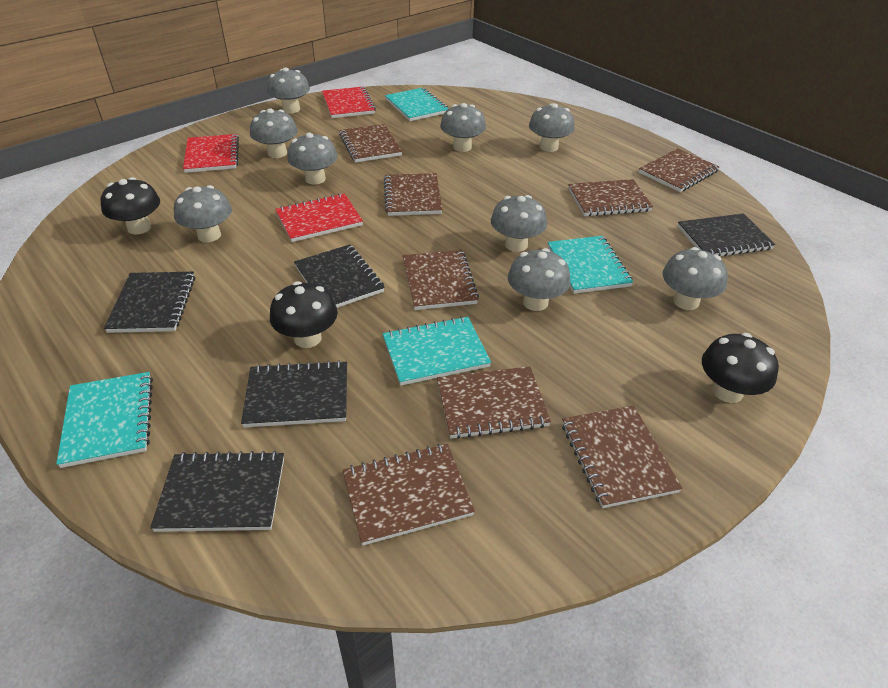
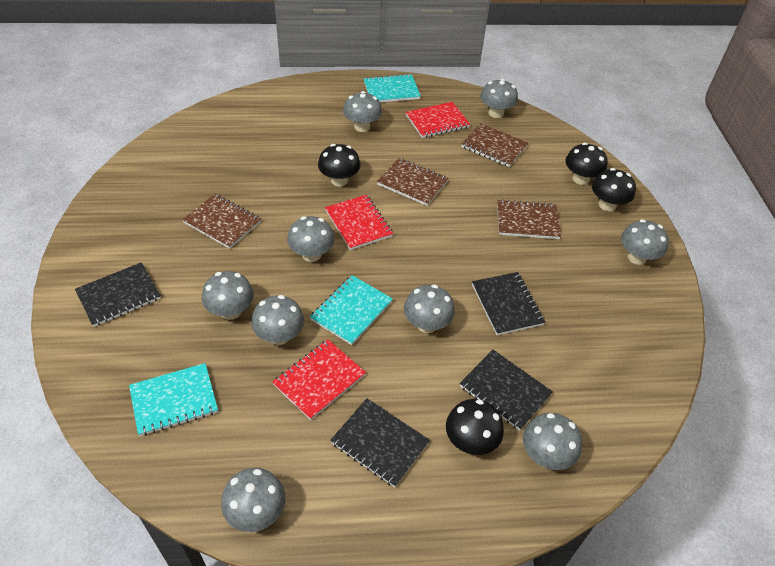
black mushroom: 3 -> 4
black notebook: 5 -> 4
brown notebook: 8 -> 4
turquoise notebook: 4 -> 3

